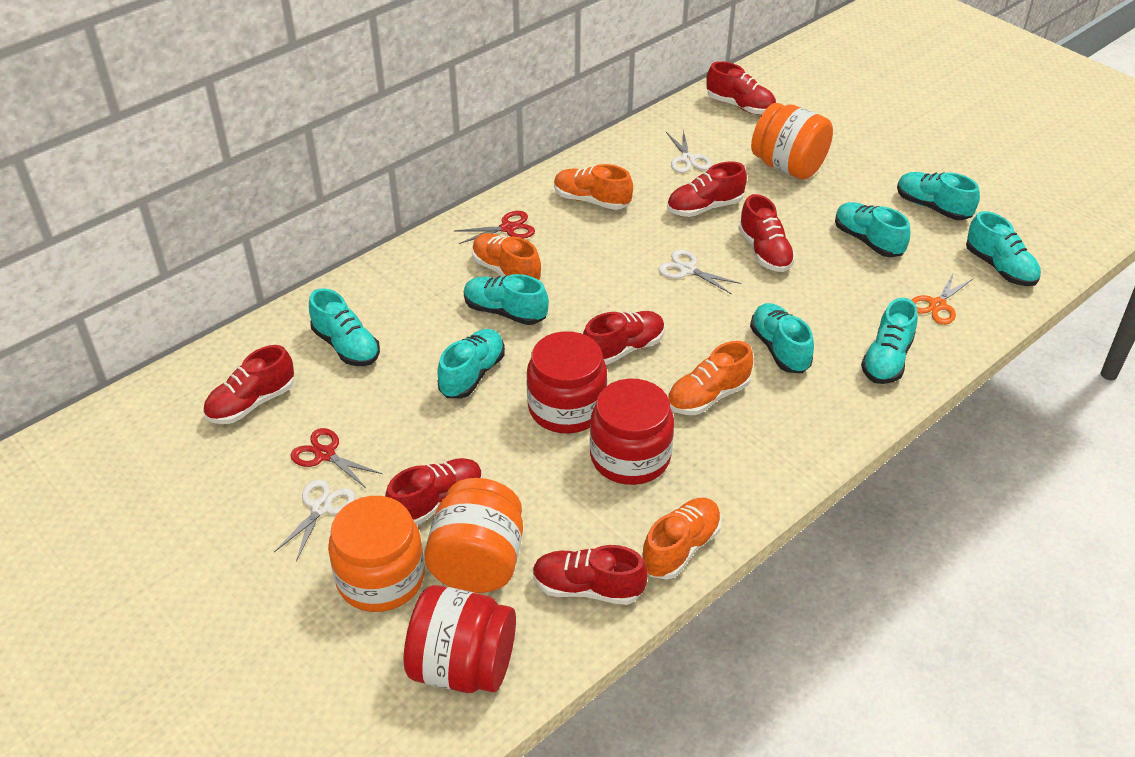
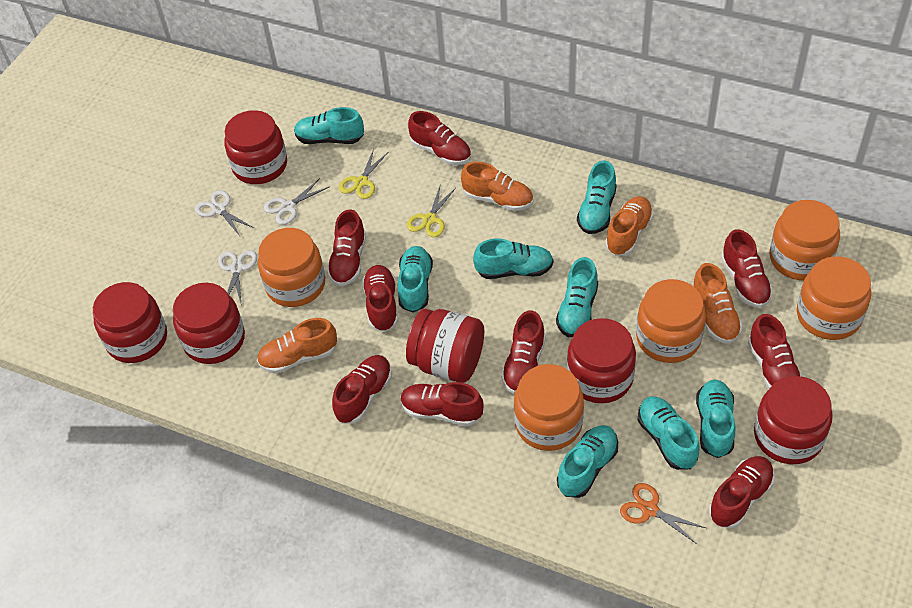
orange jar: 3 -> 5
red jar: 3 -> 6
red scissors: 2 -> 0
red shoe: 7 -> 9
yellow scissors: 0 -> 2

